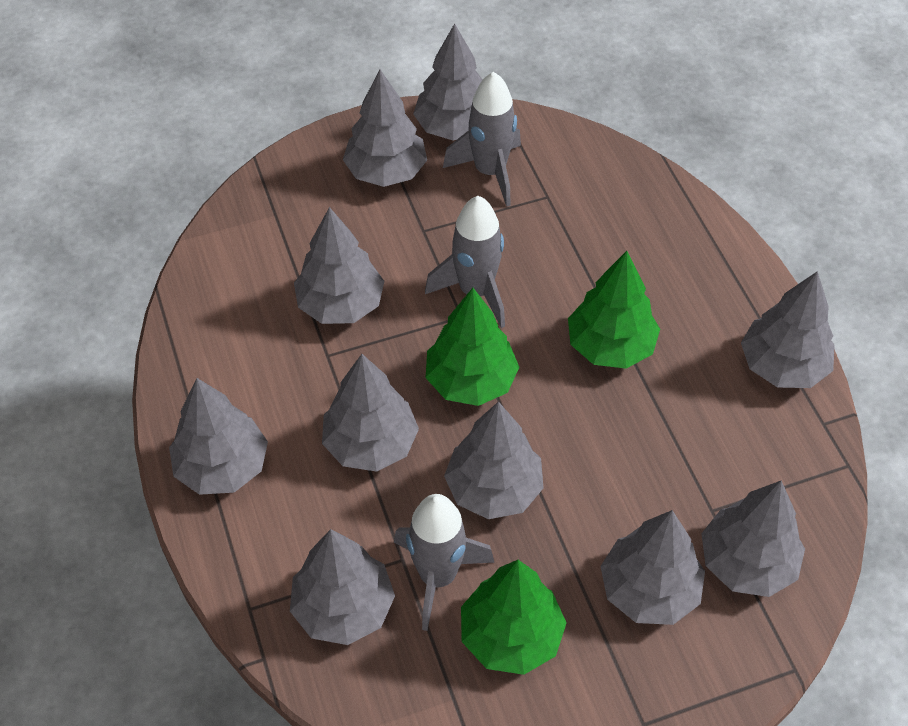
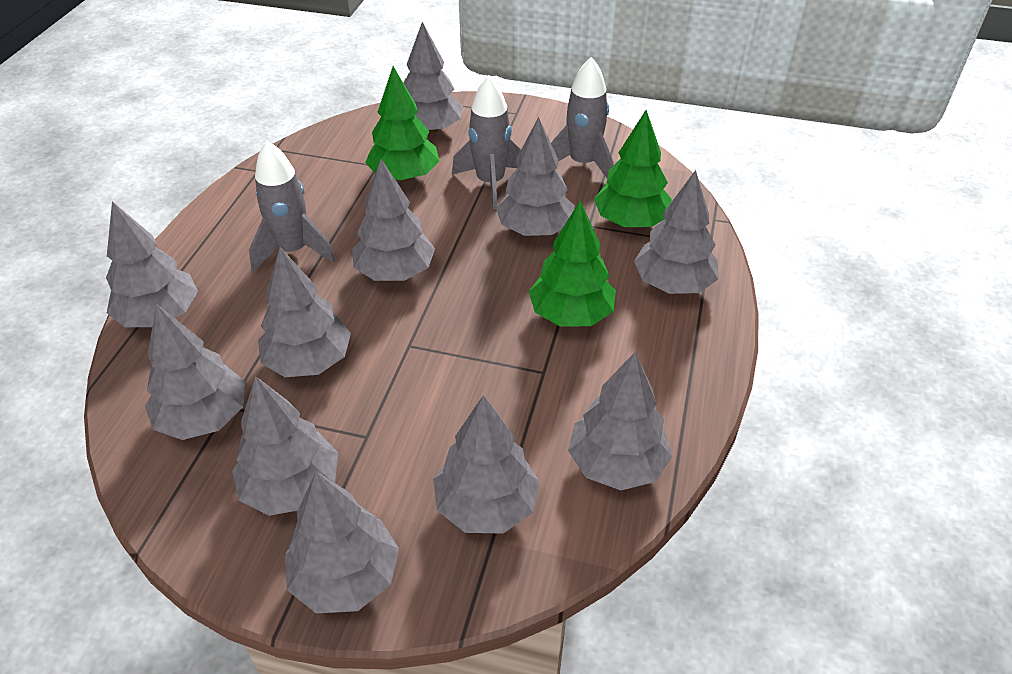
grey tree: 10 -> 11

